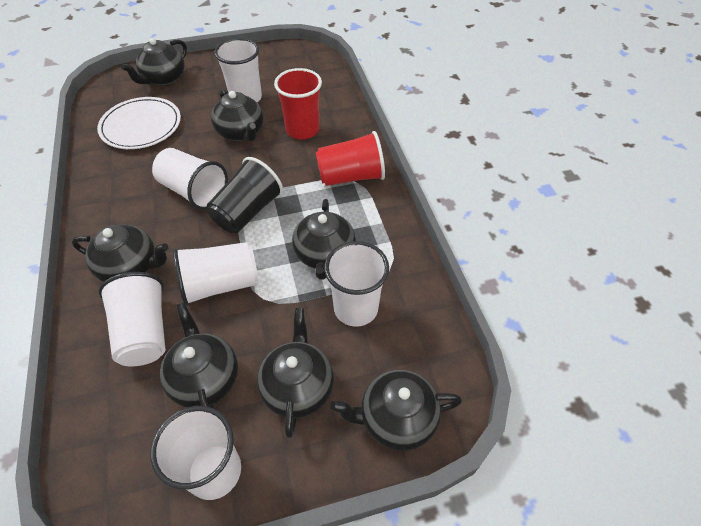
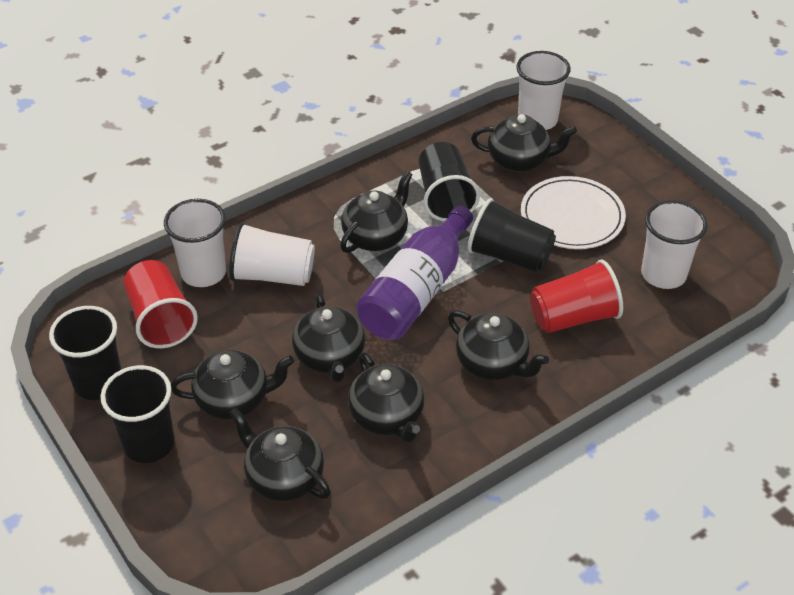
black cup: 1 -> 4
purple bottle: 0 -> 1
white cup: 6 -> 4

